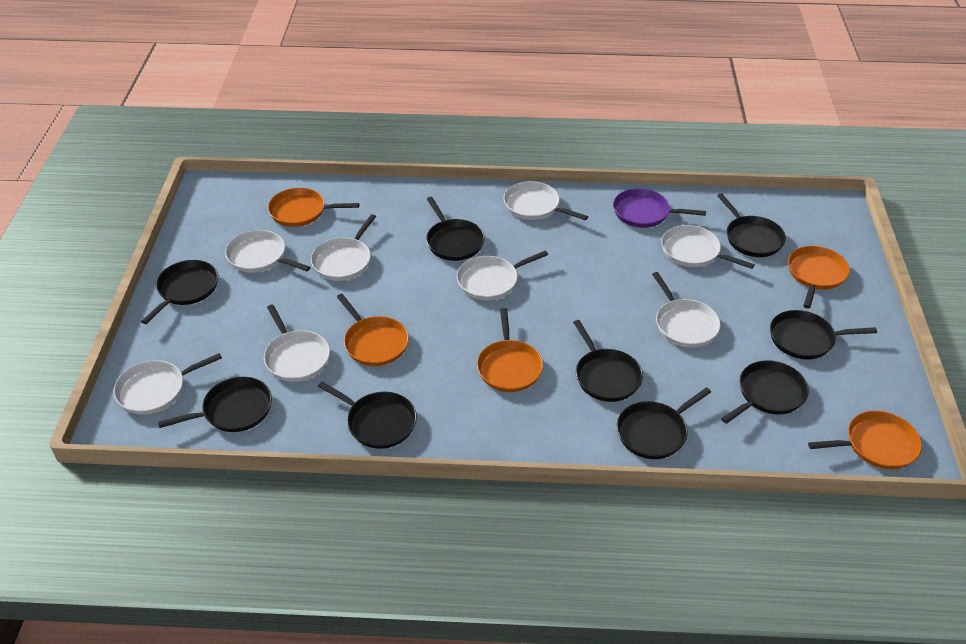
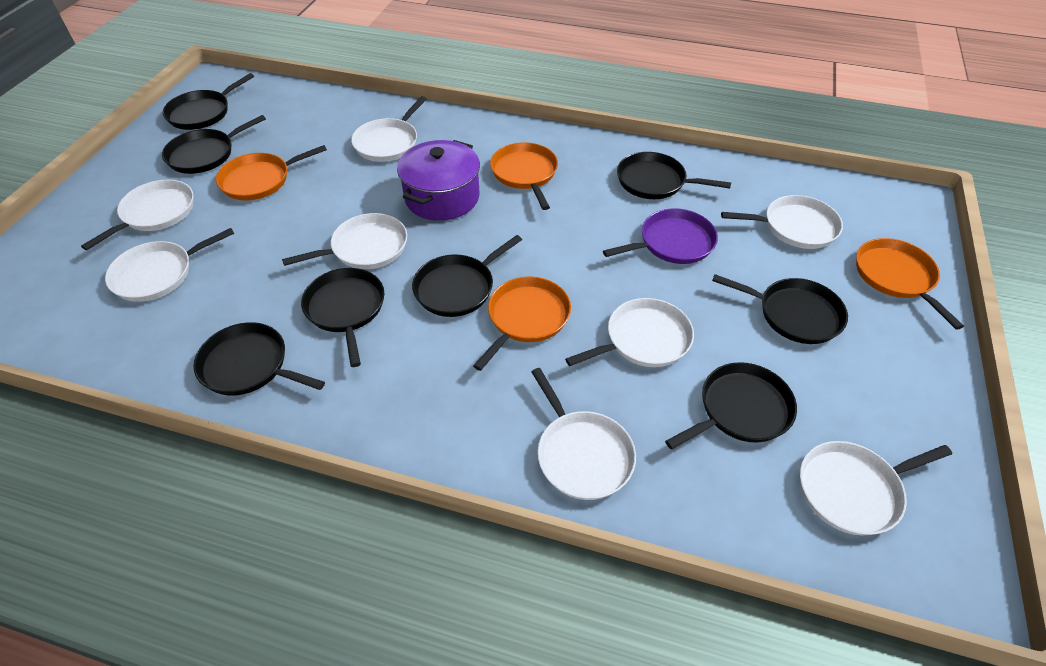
black pan: 9 -> 8
orange pan: 5 -> 4
purple pot: 0 -> 1

